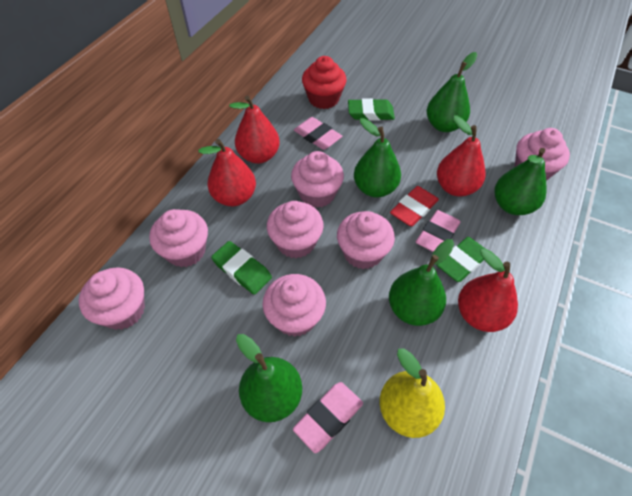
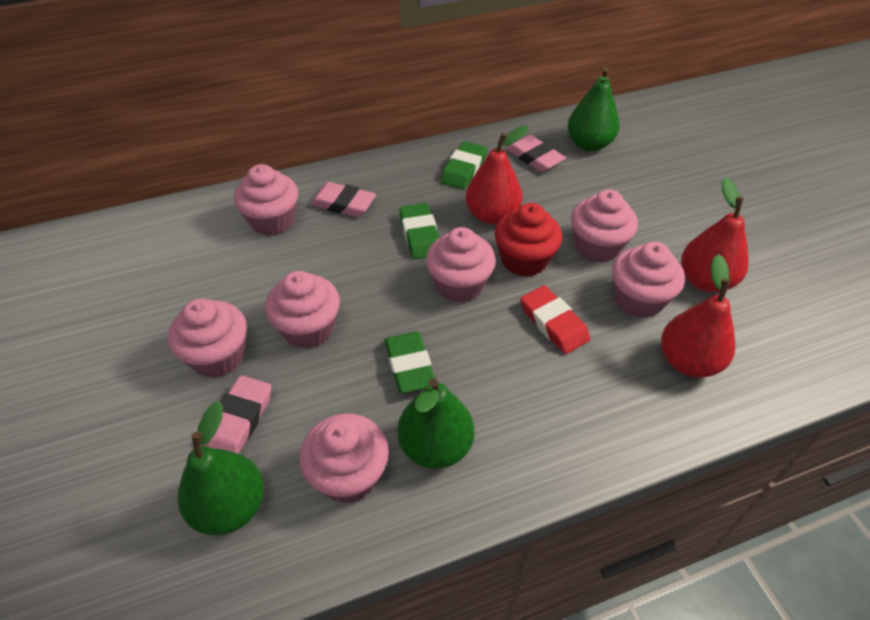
green pear: 5 -> 3
red pear: 4 -> 3
yellow pear: 1 -> 0

